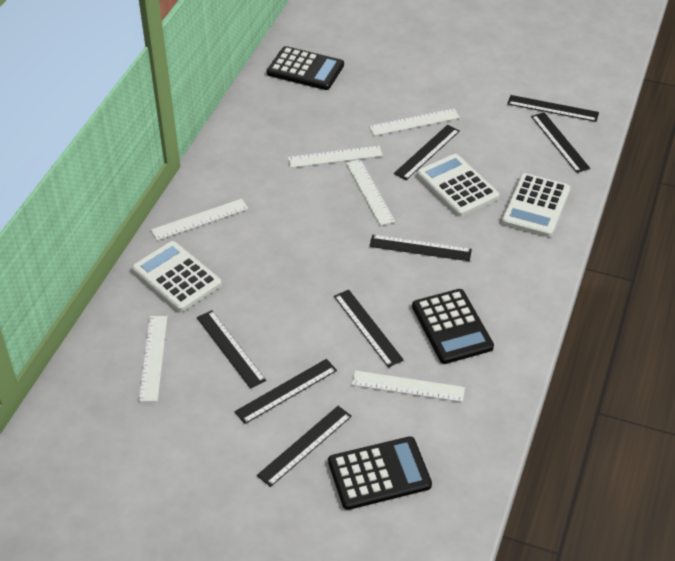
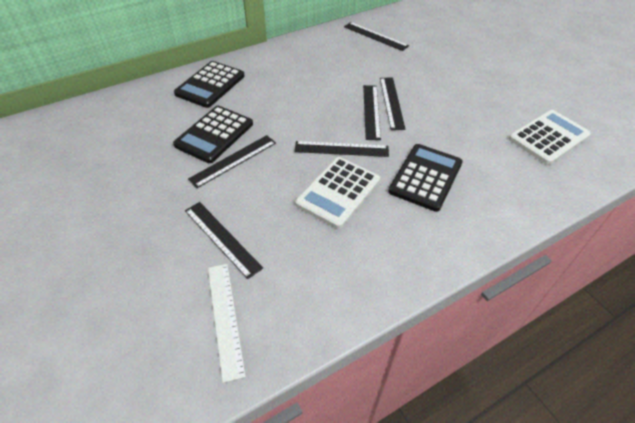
black ruler: 8 -> 6
white calculator: 3 -> 2
white ruler: 6 -> 1

